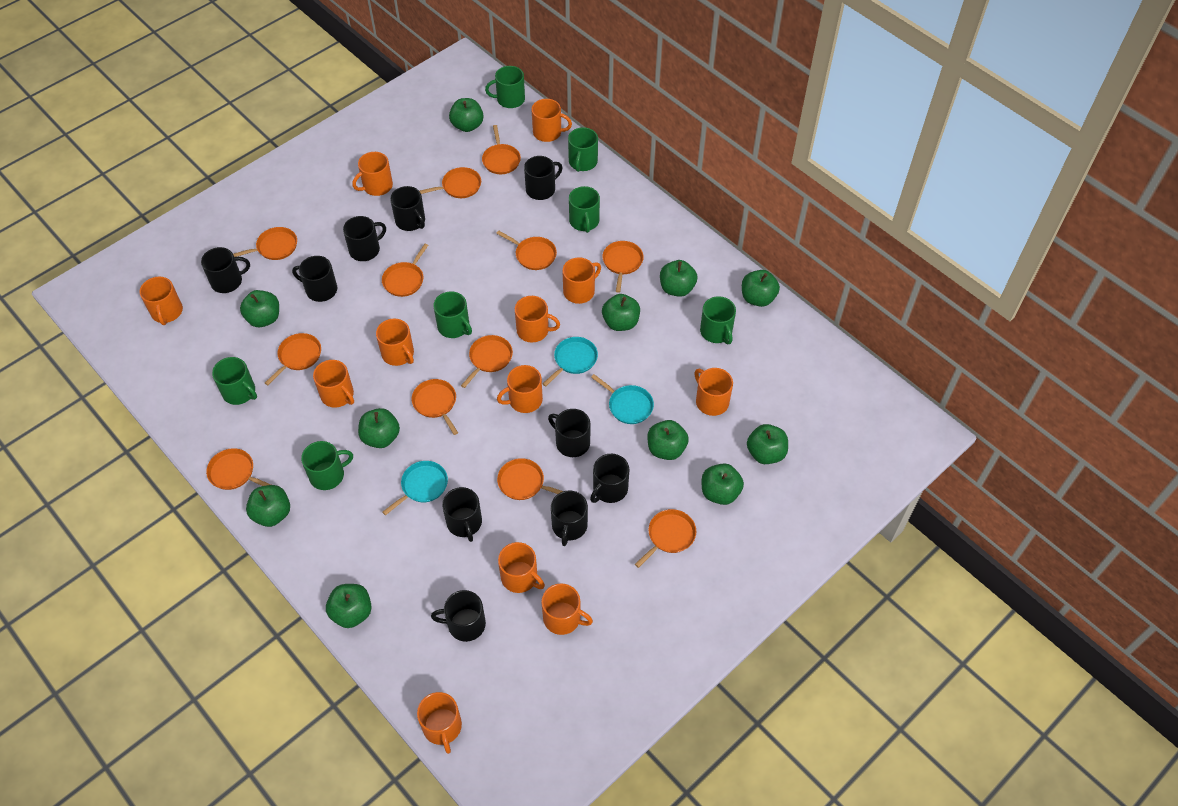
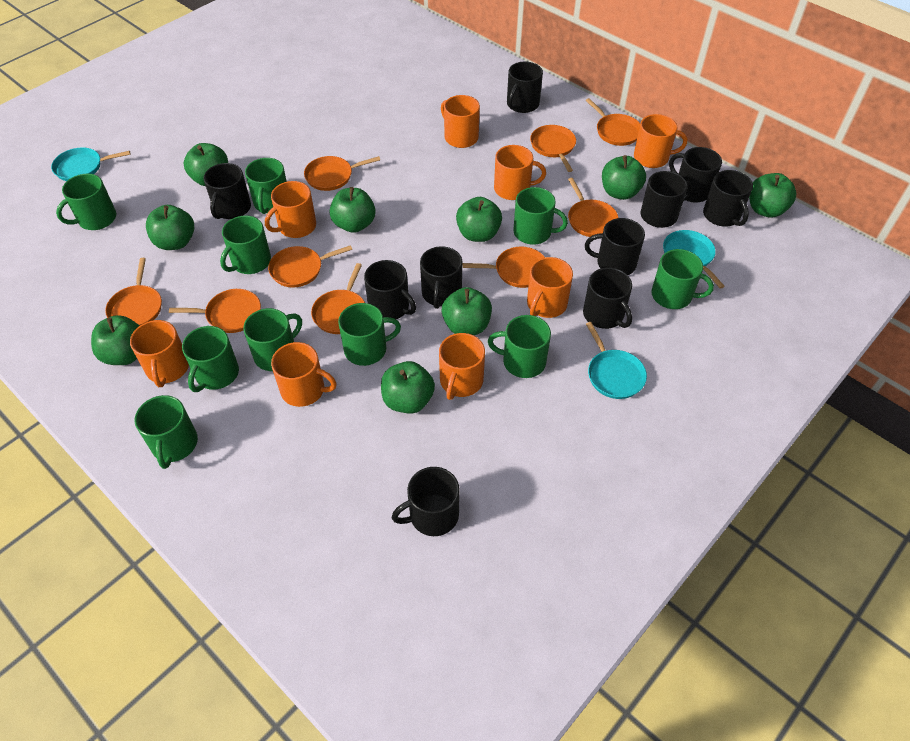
green apple: 11 -> 9
green mug: 7 -> 10
orange mug: 12 -> 8
orange pan: 12 -> 9

